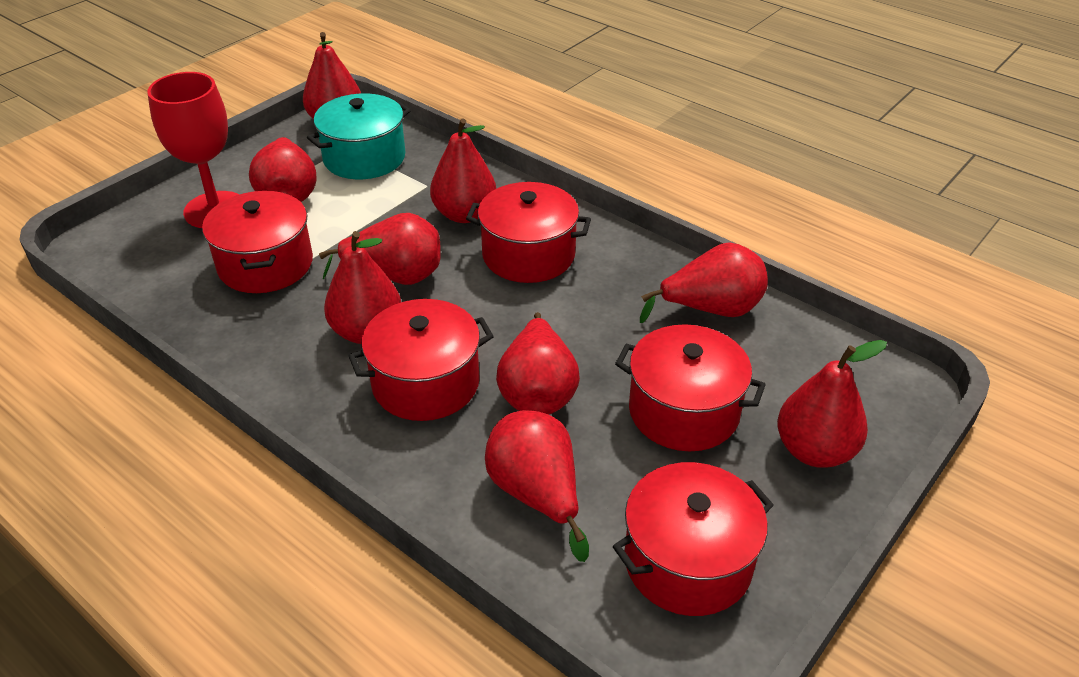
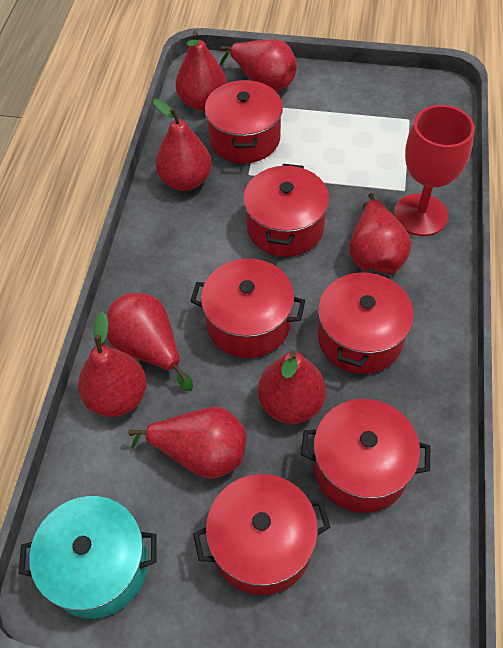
red pear: 9 -> 8
red pot: 5 -> 6

